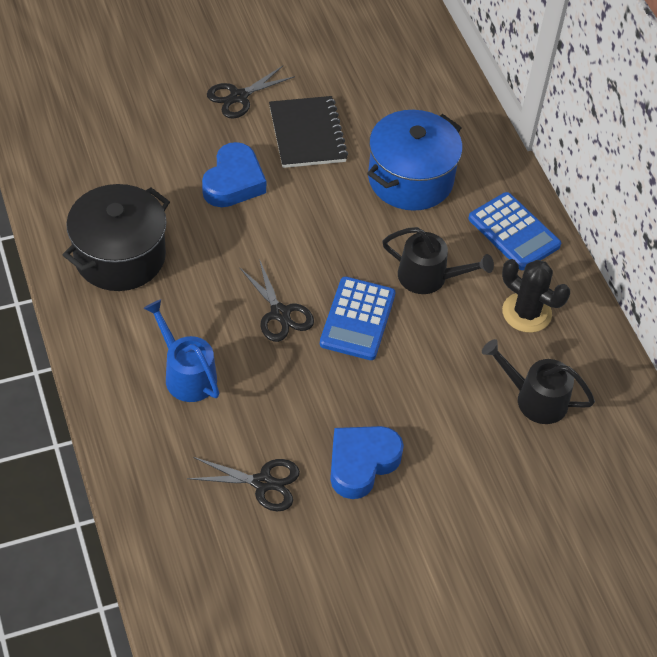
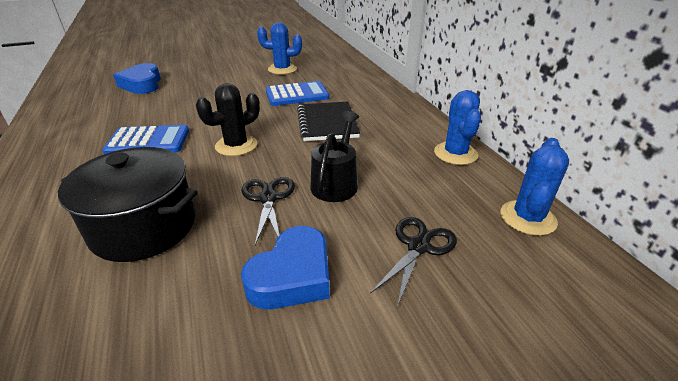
black scissors: 3 -> 2
black watering can: 2 -> 1
blue cactus: 0 -> 3
blue pot: 1 -> 0
blue watering can: 1 -> 0

